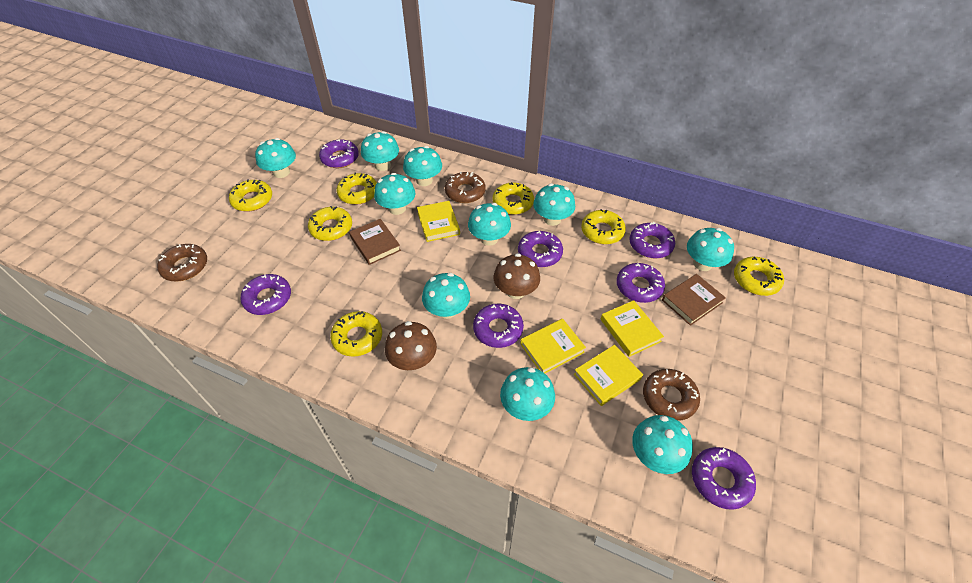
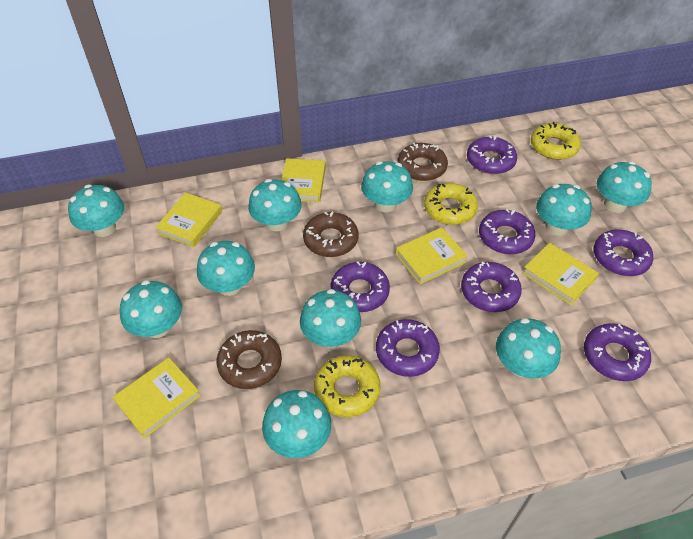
brown book: 2 -> 0
brown mushroom: 2 -> 0
yellow book: 4 -> 5
yellow donut: 7 -> 3

